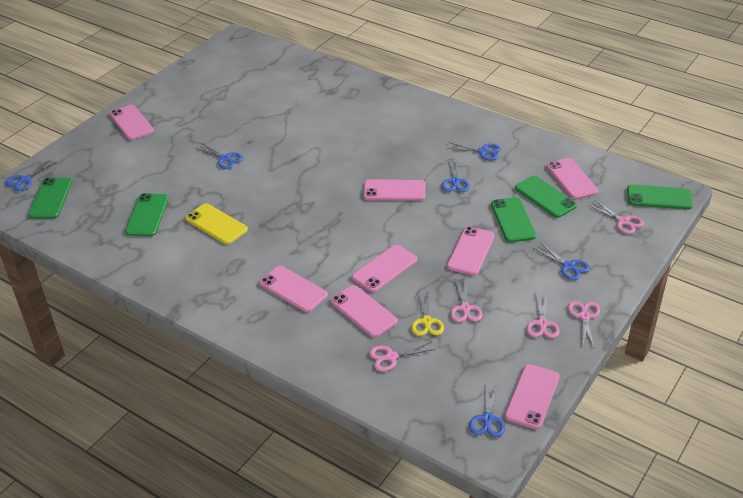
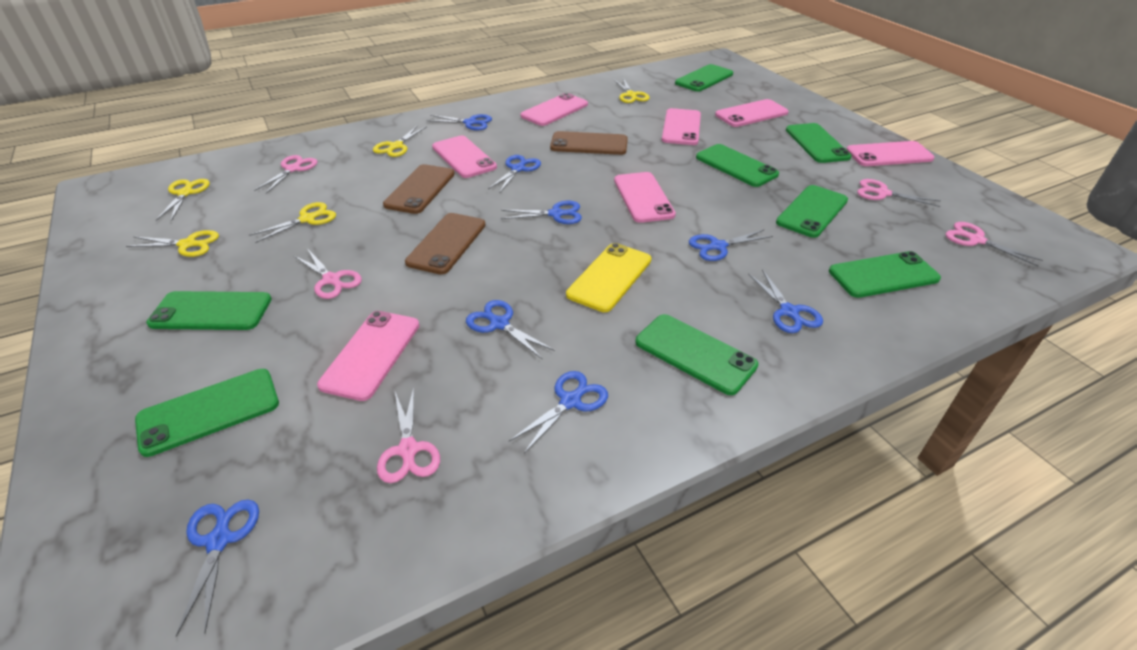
blue scissors: 6 -> 8
brown phone: 0 -> 3
green phone: 5 -> 8
pink phone: 8 -> 7
yellow scissors: 1 -> 5

